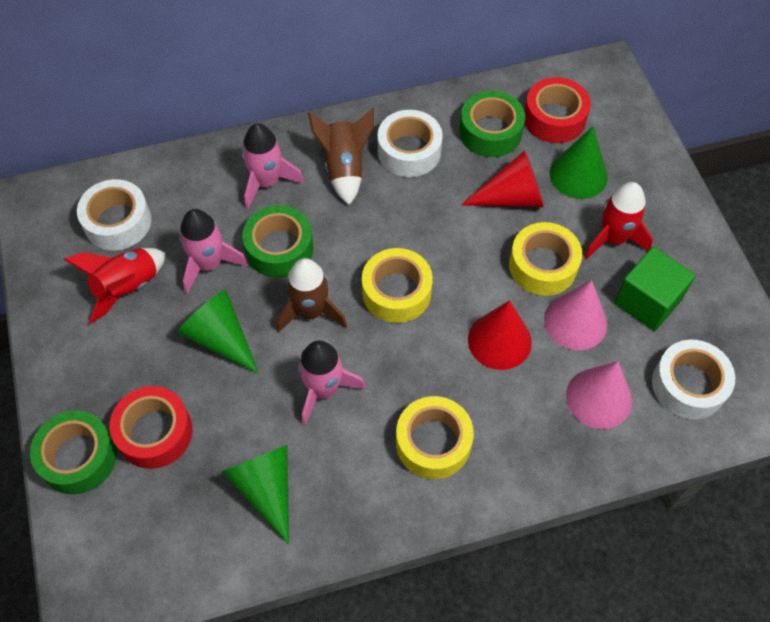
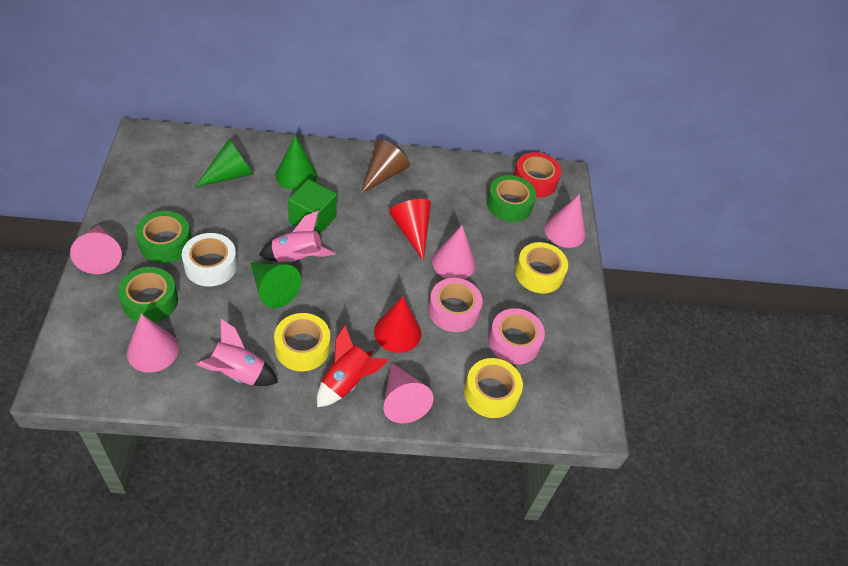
brown cone: 0 -> 1
brown rocket: 2 -> 0
pink cone: 2 -> 5
pink rocket: 3 -> 2
pink tape: 0 -> 2
red rocket: 2 -> 1
red tape: 2 -> 1
white tape: 3 -> 1

